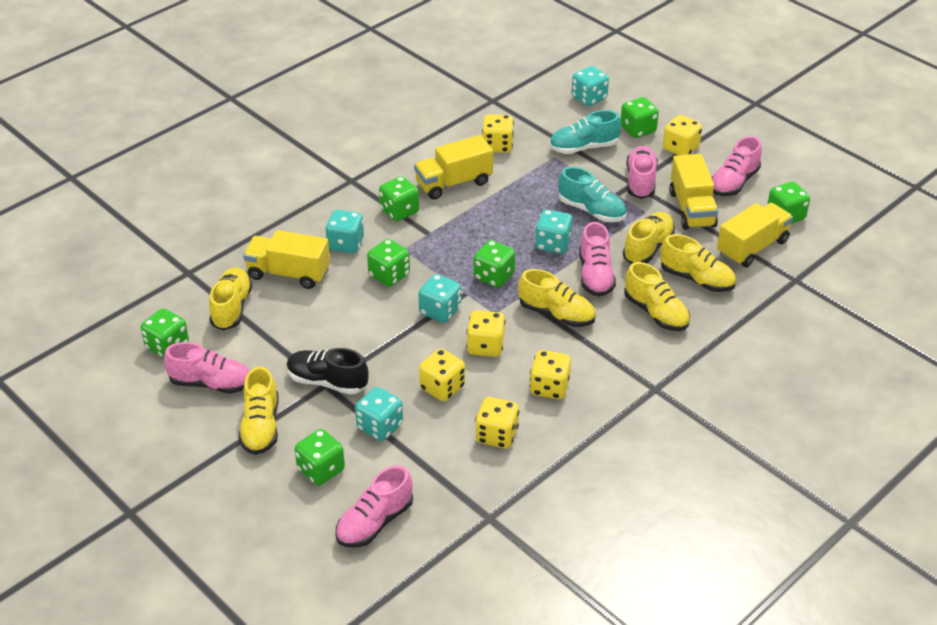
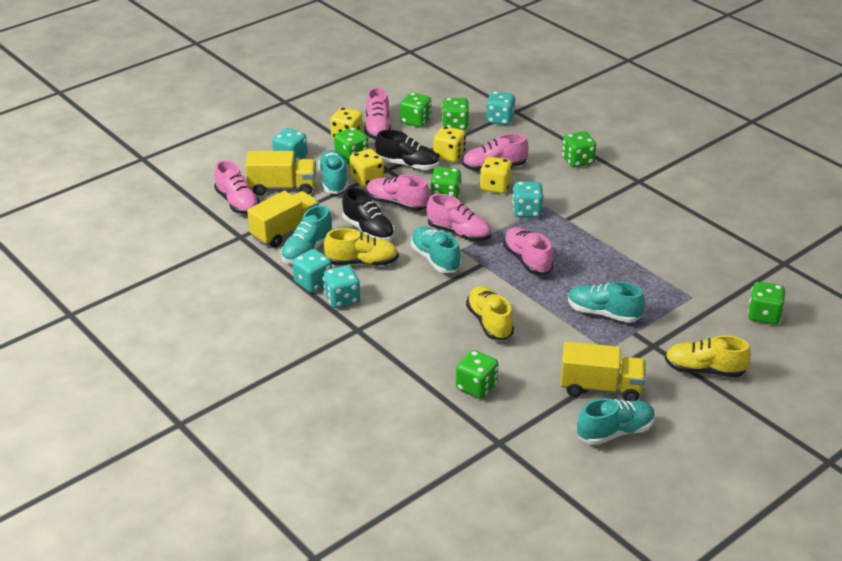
black shoe: 1 -> 2
pink shoe: 5 -> 6
turquoise shoe: 2 -> 5
yellow dice: 6 -> 4
yellow shoe: 6 -> 3
yellow truck: 4 -> 3

